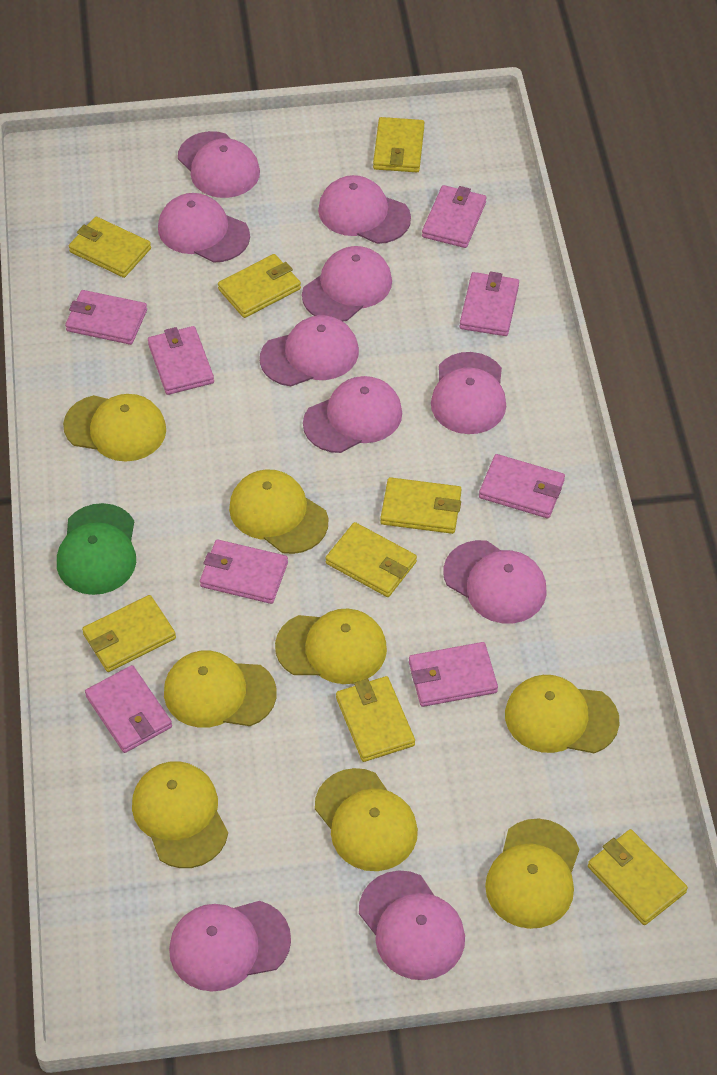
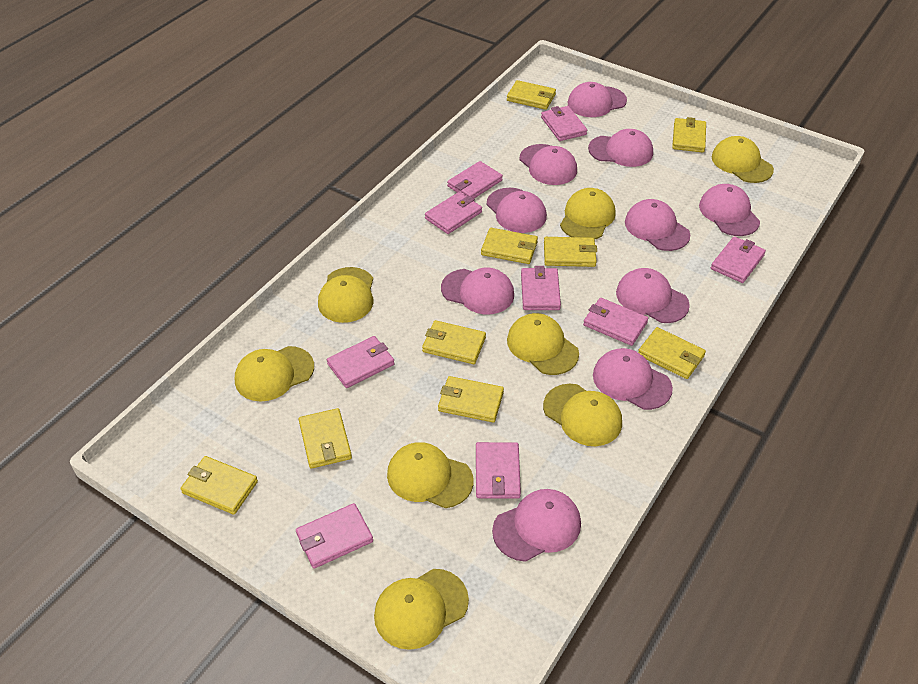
green cap: 1 -> 0
pink wallet: 8 -> 9
yellow wallet: 8 -> 9

